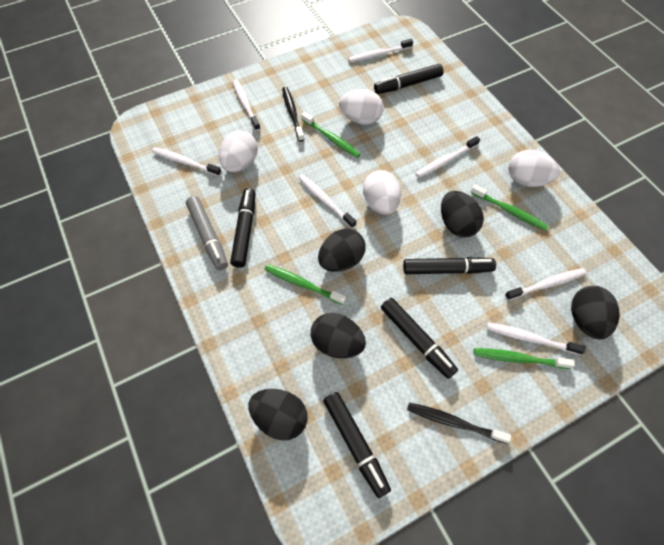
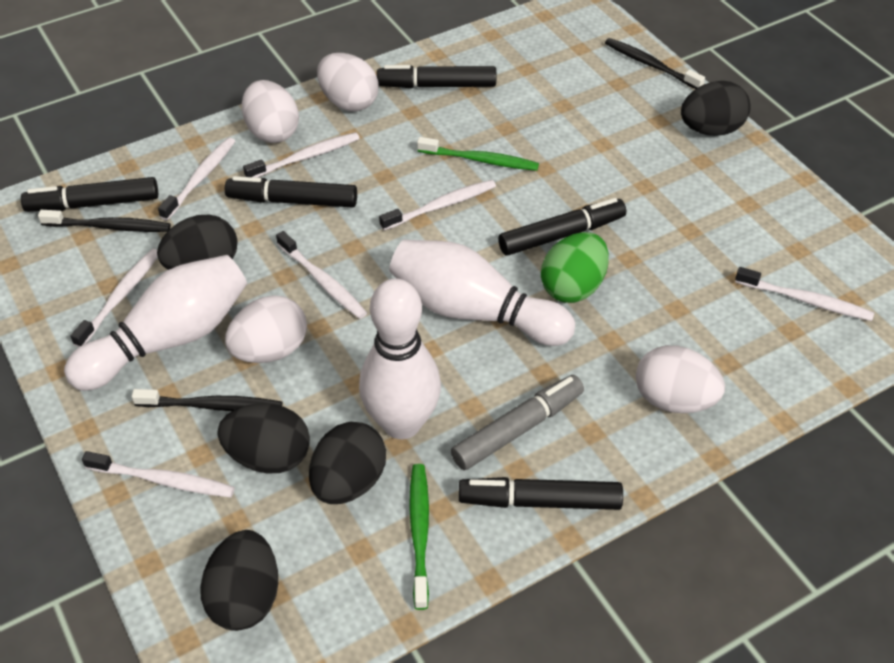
black toothbrush: 2 -> 3
green egg: 0 -> 1
green toothbrush: 4 -> 2
white bowling pin: 0 -> 3

